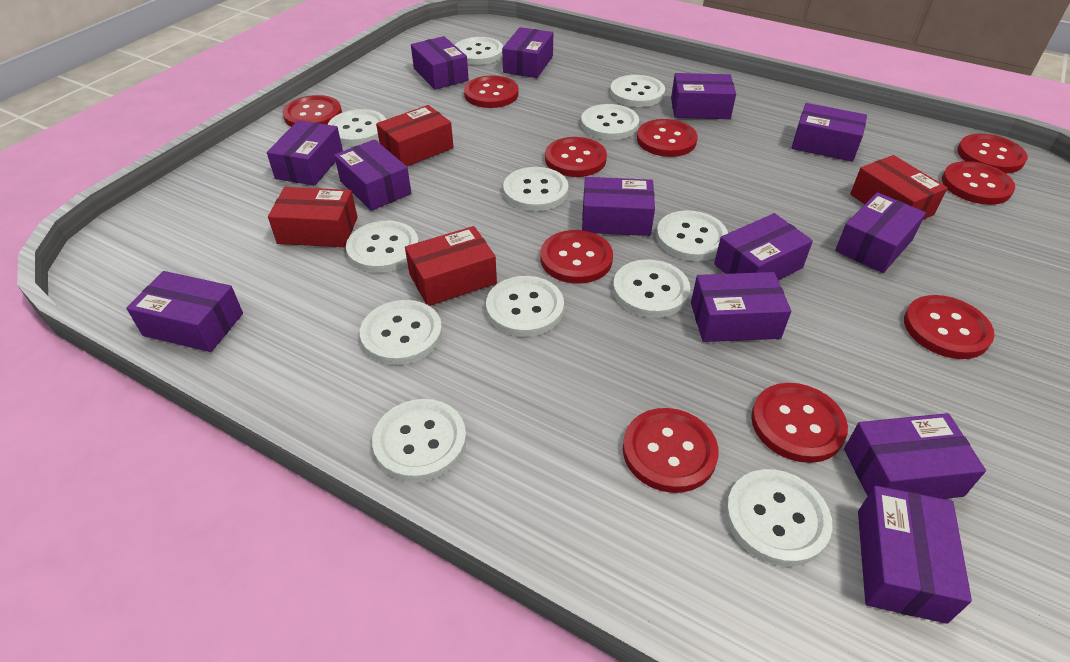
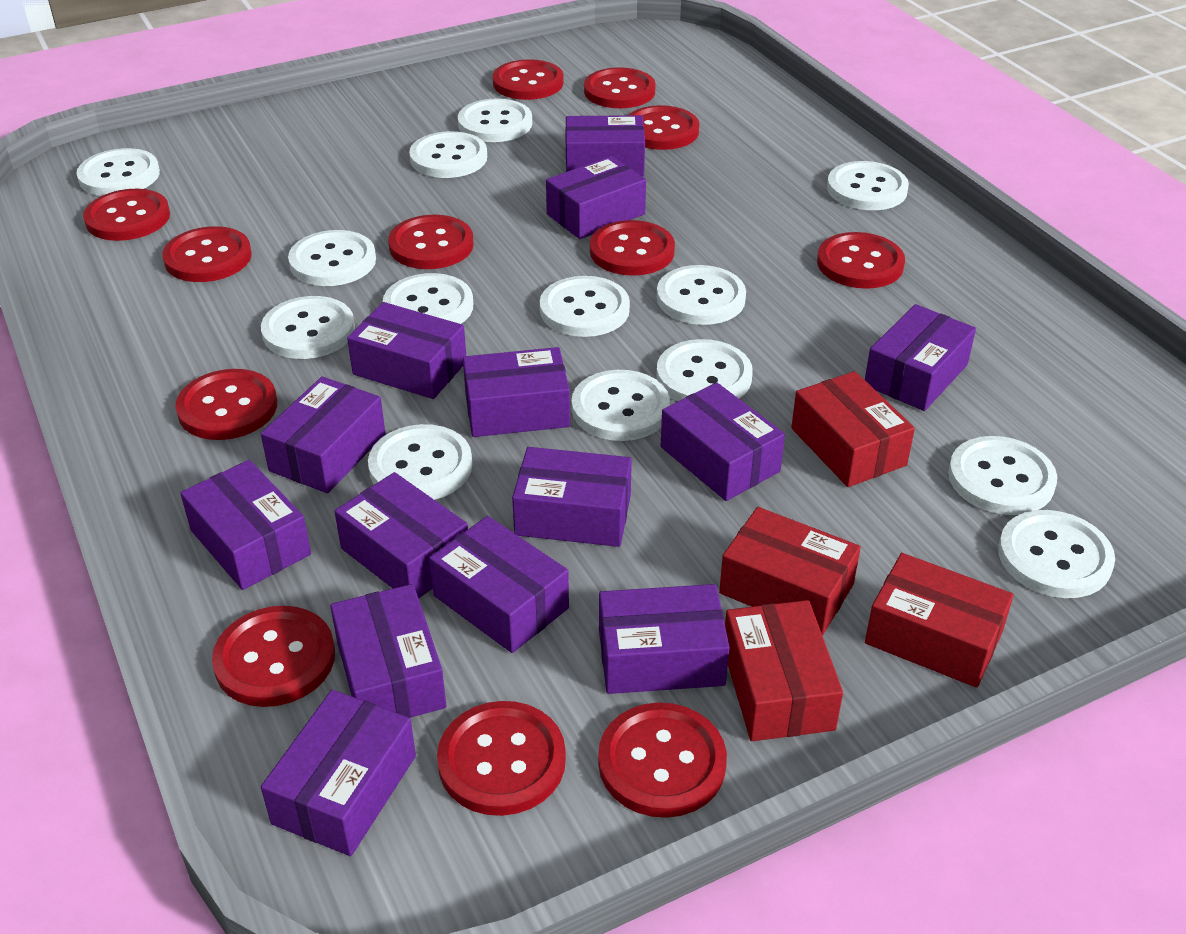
purple box: 13 -> 14
red button: 10 -> 12
white button: 12 -> 14

